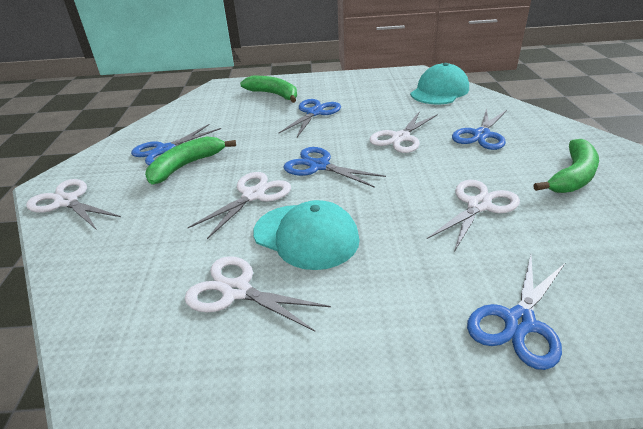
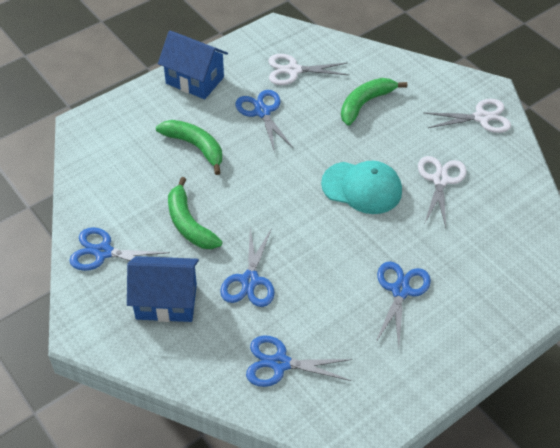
blue house: 0 -> 2
turquoise cap: 2 -> 1
white scissors: 5 -> 3

